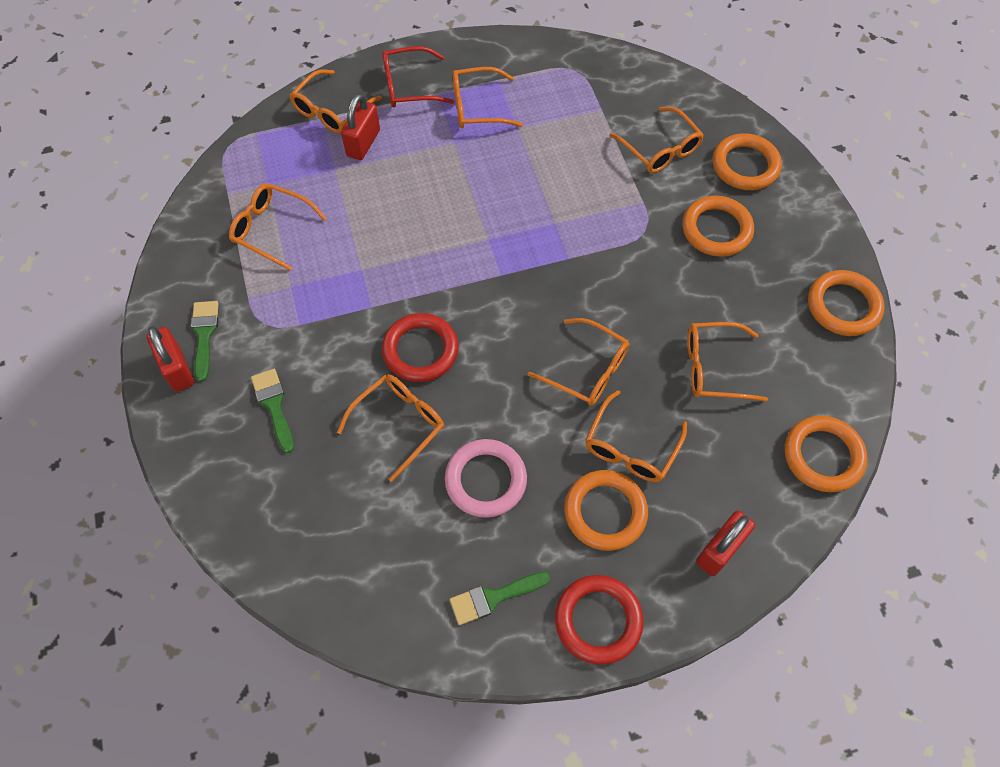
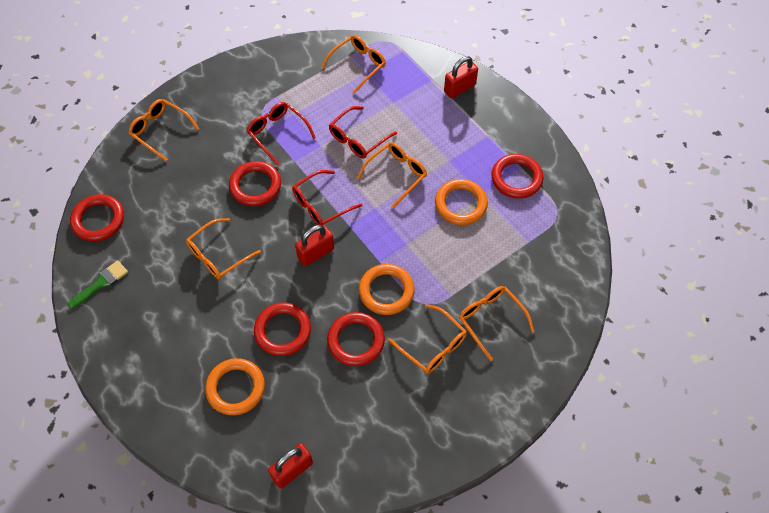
green brush: 3 -> 1
orange glasses: 8 -> 6
orange ring: 5 -> 3
pink ring: 1 -> 0
red glasses: 1 -> 3
red ring: 2 -> 5

